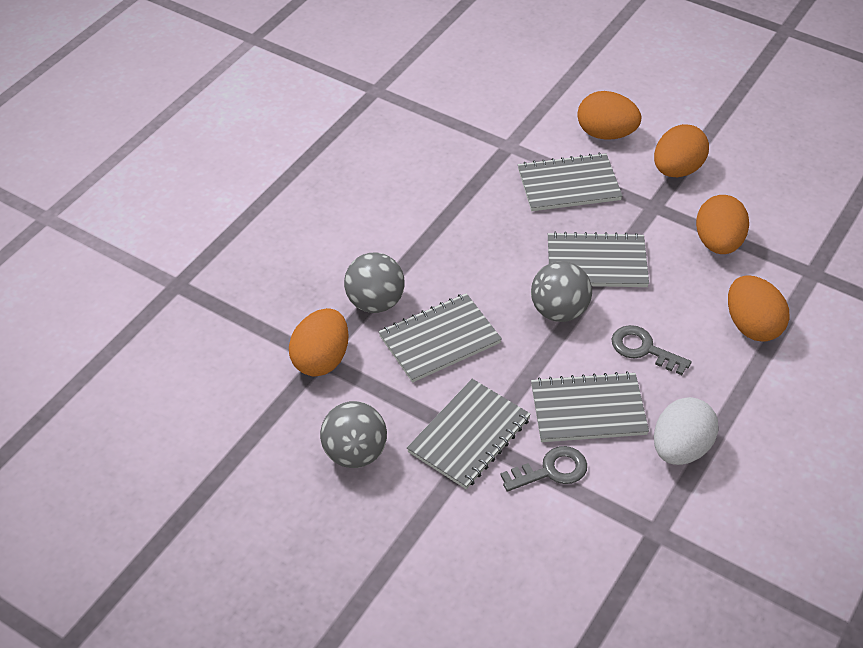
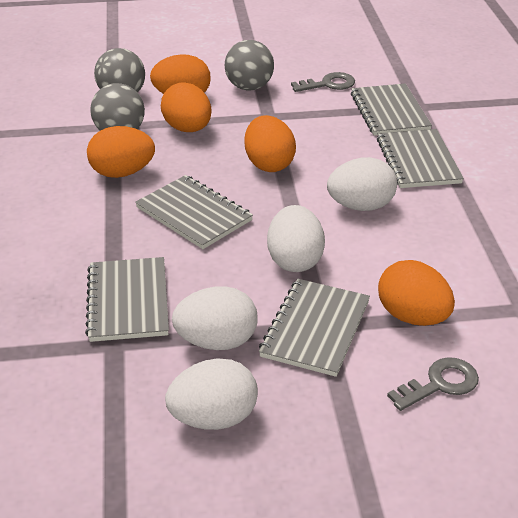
white egg: 1 -> 4

